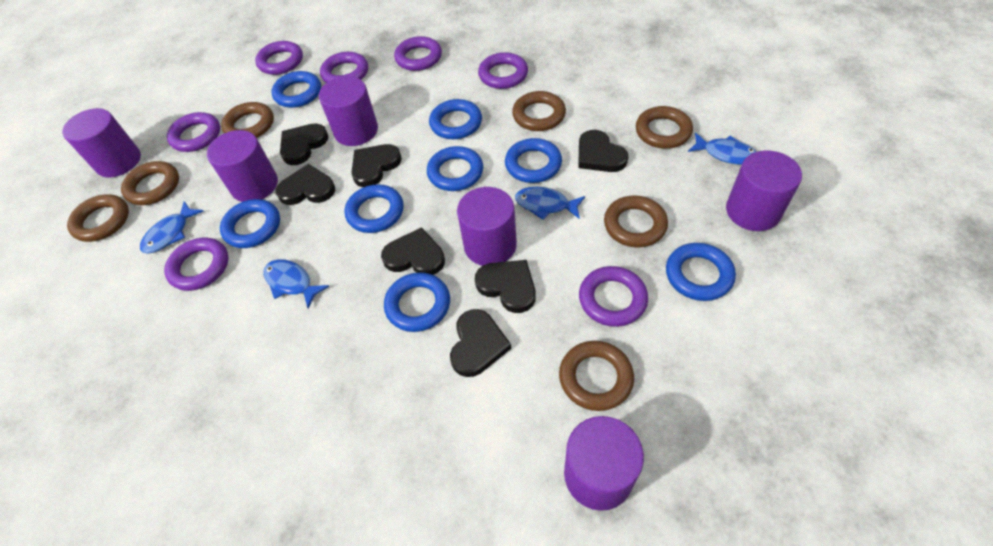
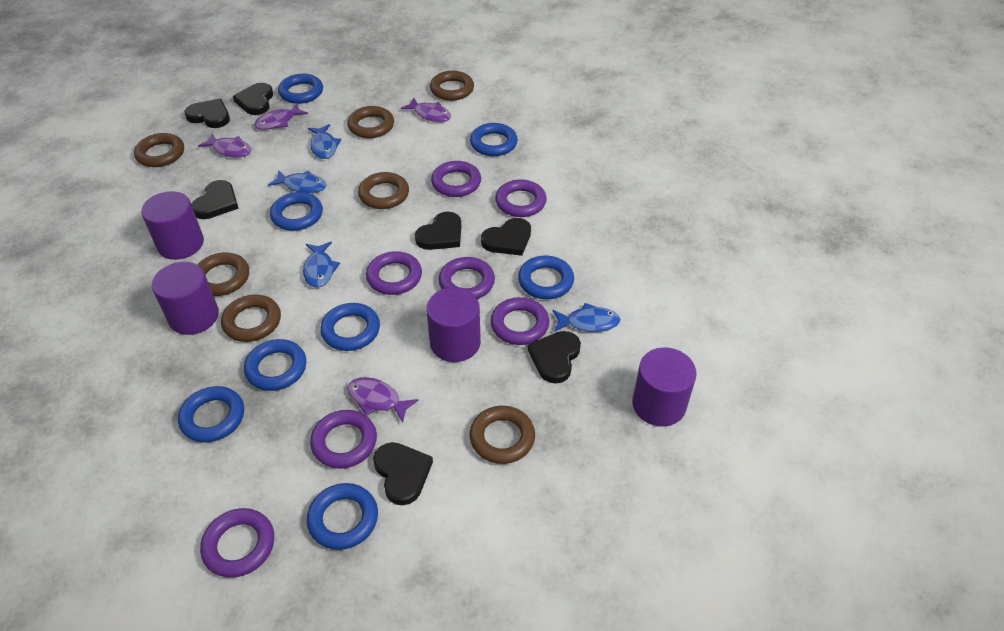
purple cylinder: 6 -> 4
purple fish: 0 -> 4

